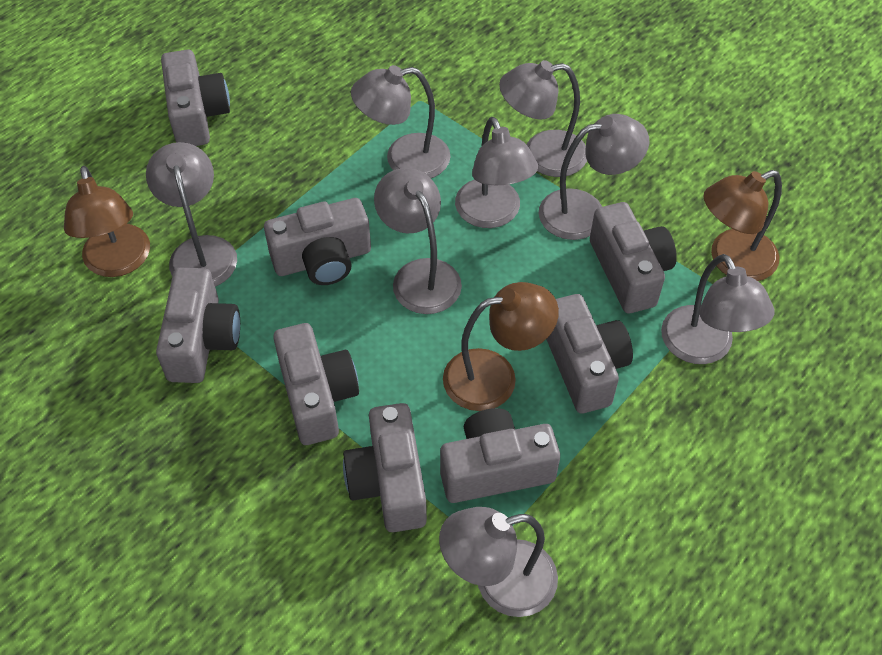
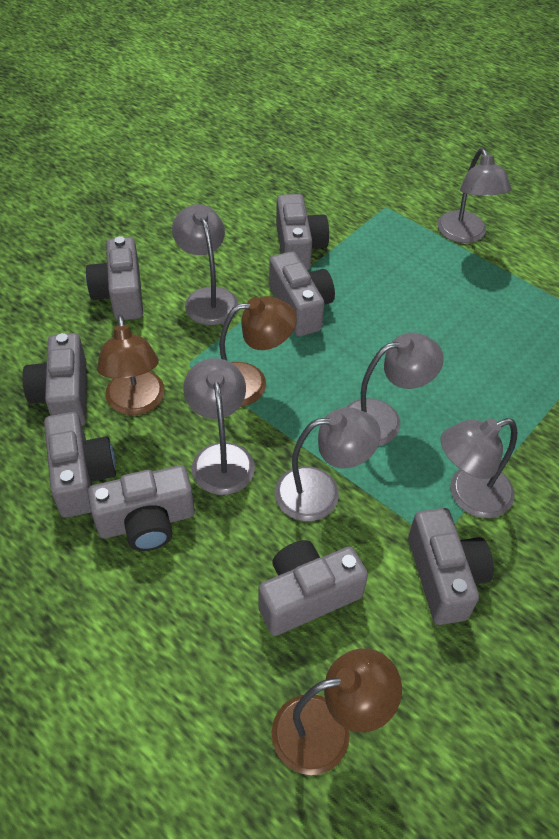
grey lamp: 8 -> 6

